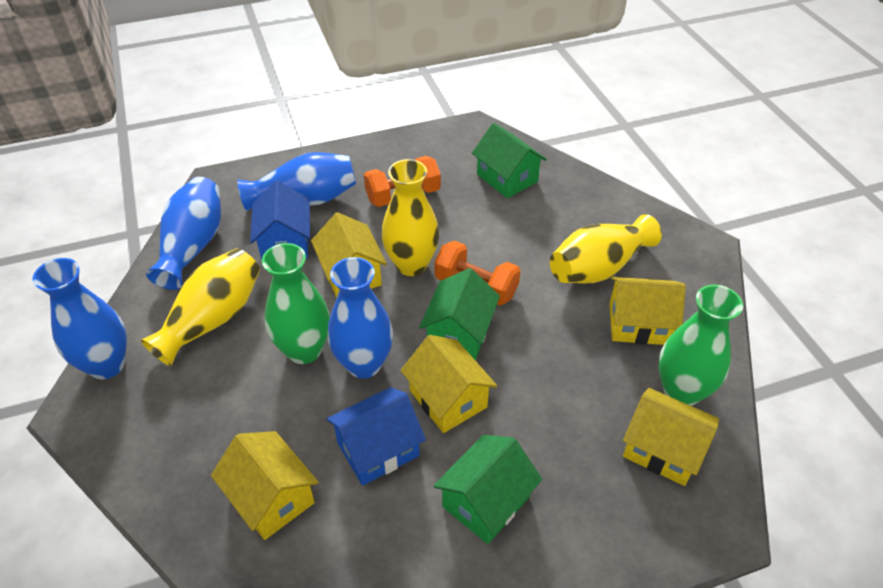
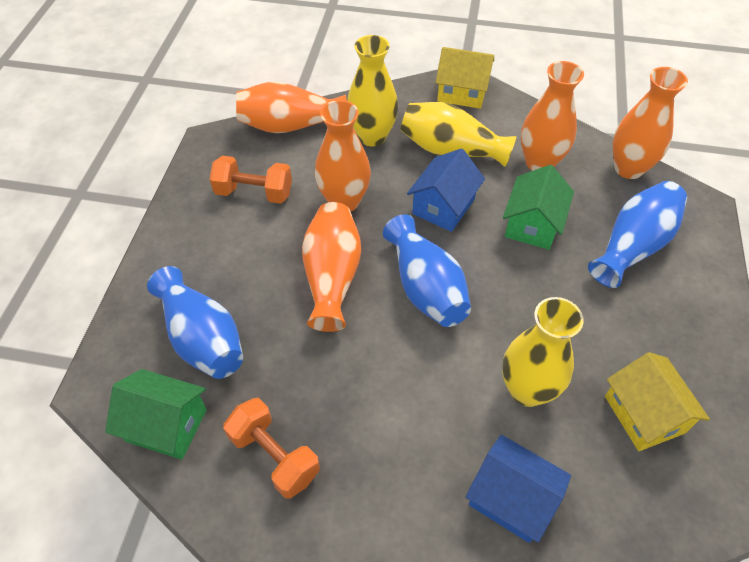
blue vase: 4 -> 3
green house: 3 -> 2
green vase: 2 -> 0
orange vase: 0 -> 5
yellow house: 5 -> 2

